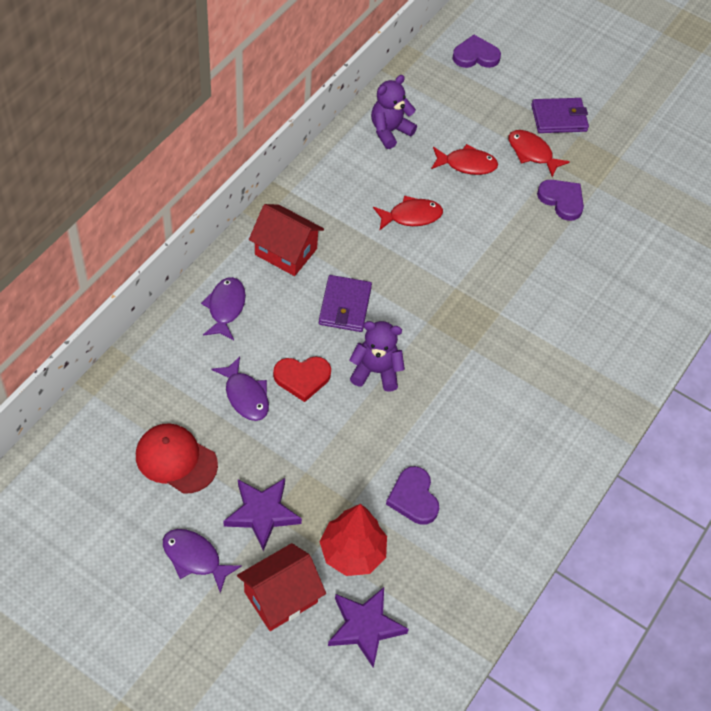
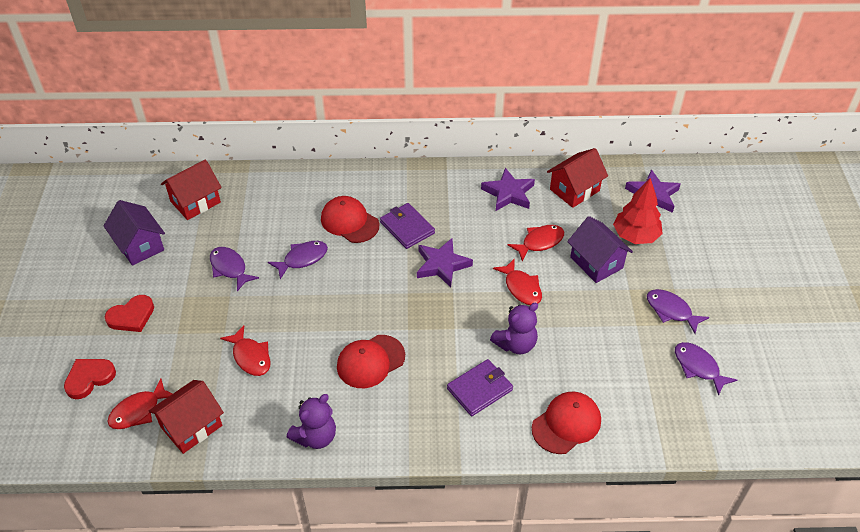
purple fish: 3 -> 4
purple heart: 3 -> 0
purple house: 0 -> 2
purple star: 2 -> 3
red cap: 1 -> 3
red fish: 3 -> 4
red heart: 1 -> 2
red house: 2 -> 3

